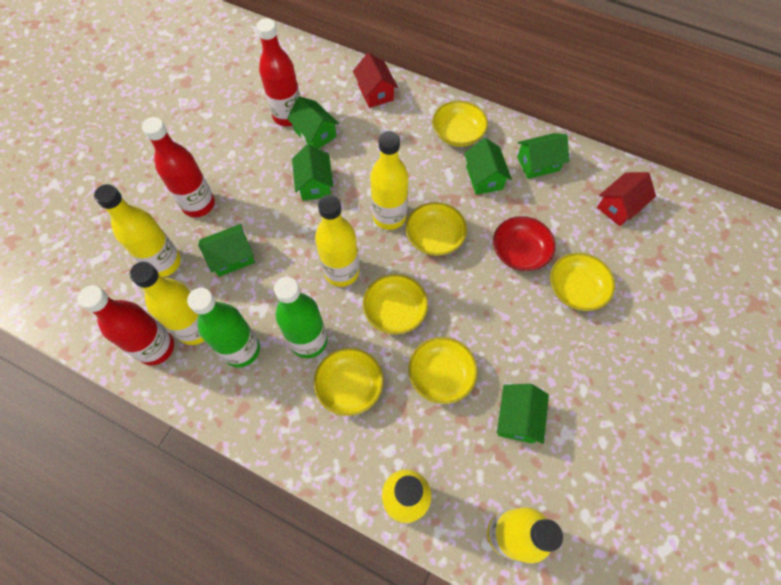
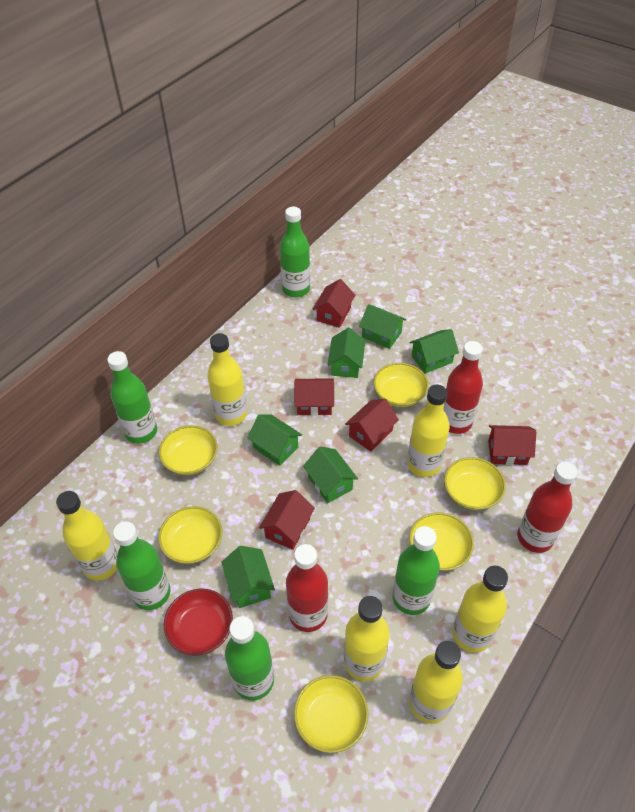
green bottle: 2 -> 5
red house: 2 -> 5

